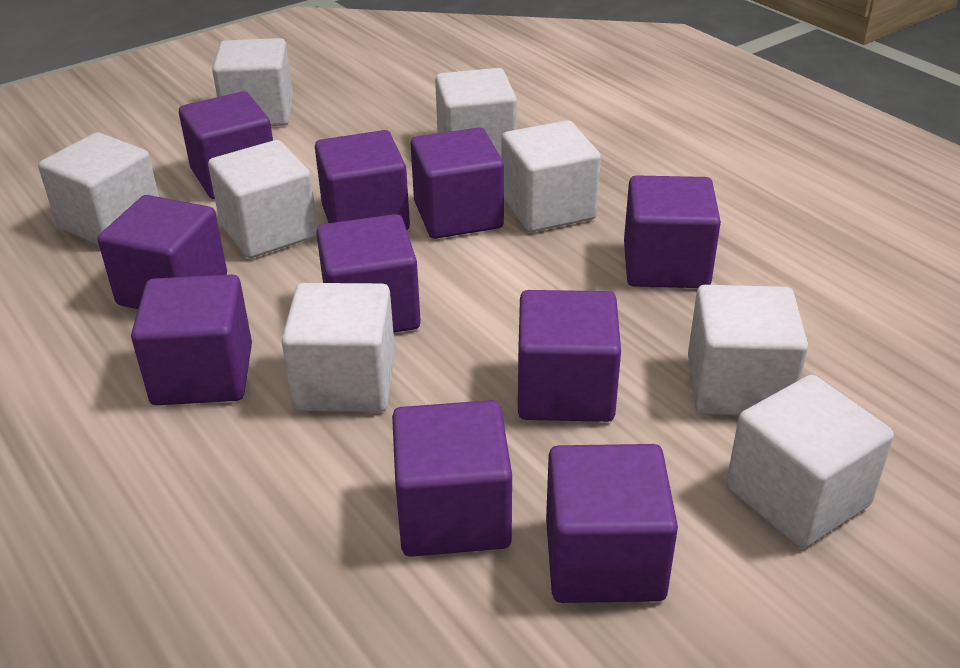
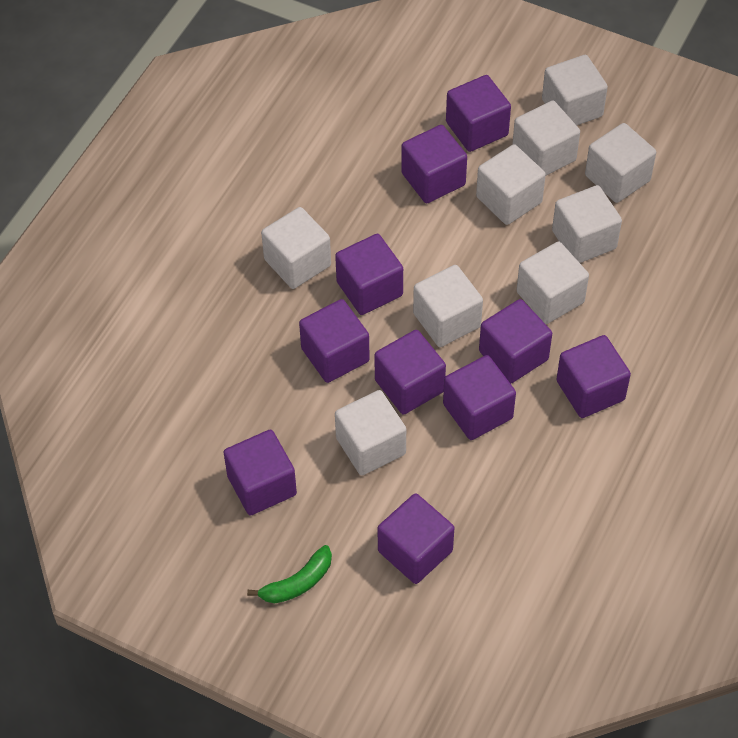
green banana: 0 -> 1
white cube: 8 -> 9

